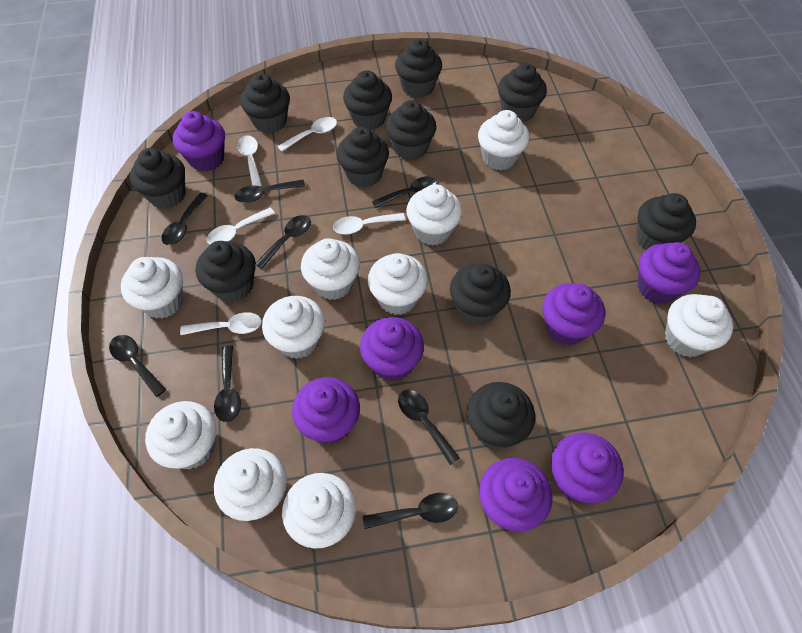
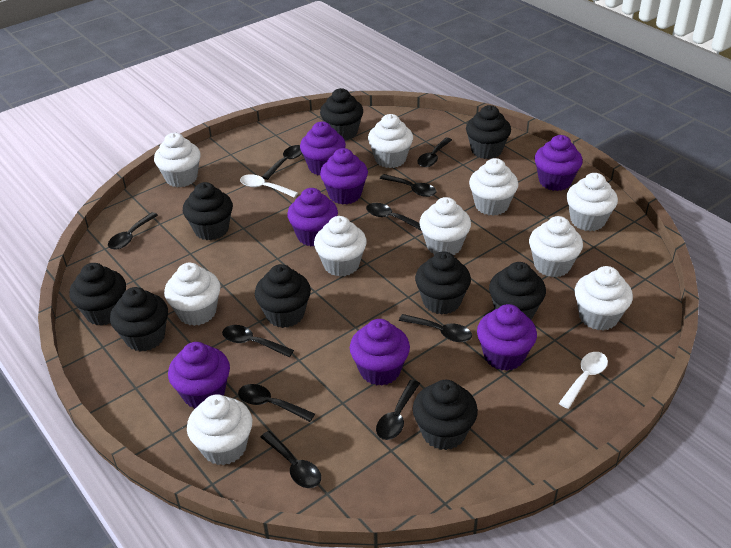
black cupcake: 11 -> 9
black spoon: 8 -> 10
white spoon: 5 -> 2

